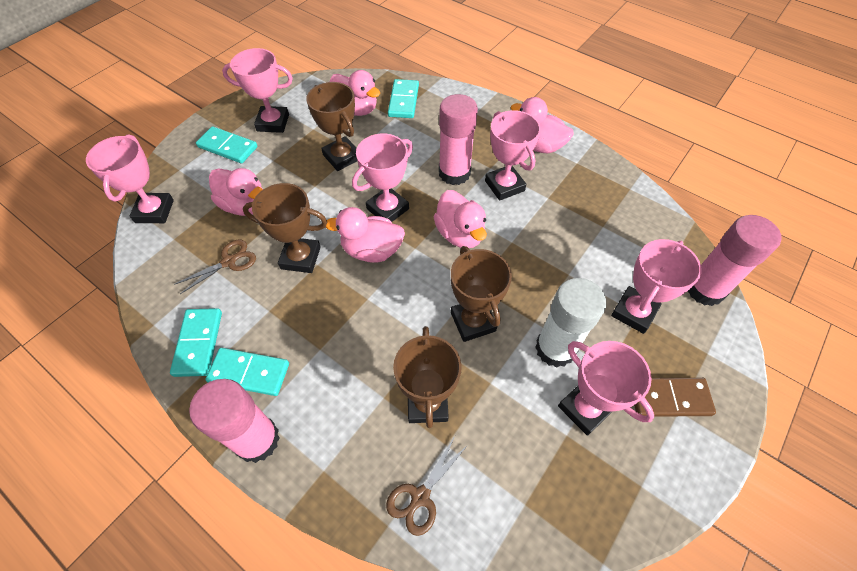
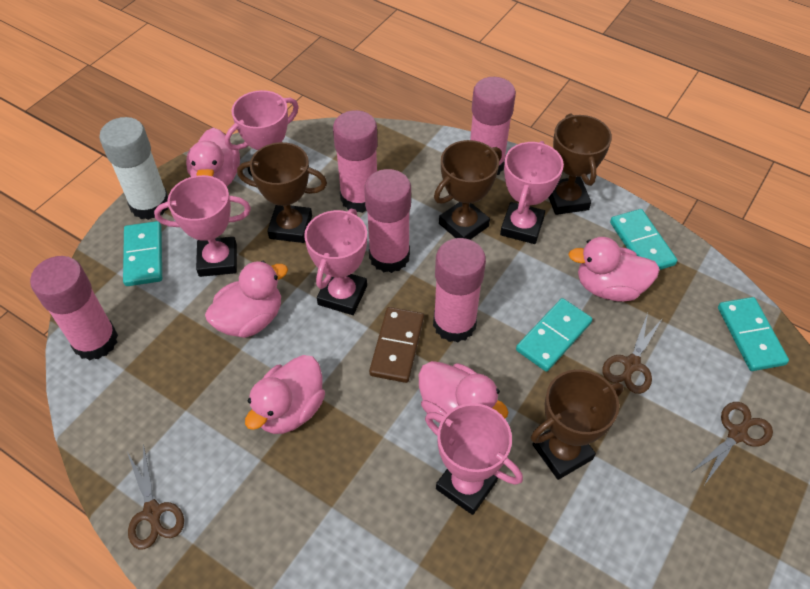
brown scissors: 2 -> 3
pink glue stick: 3 -> 5
pink trophy: 6 -> 5

